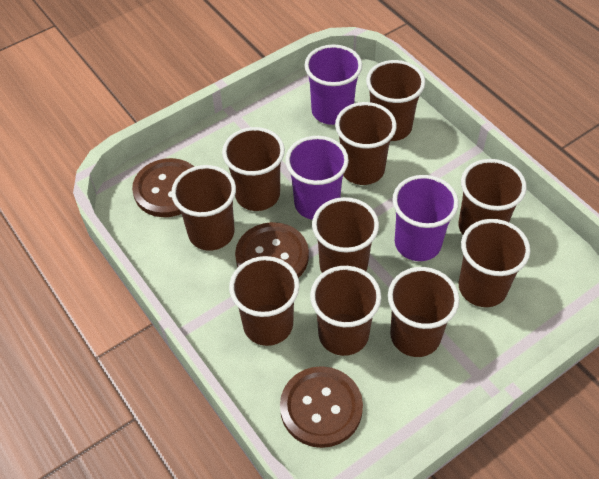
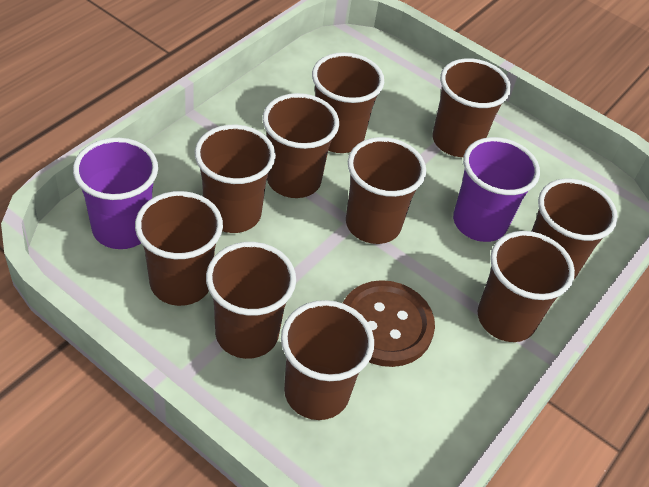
brown button: 3 -> 1
purple cup: 3 -> 2

